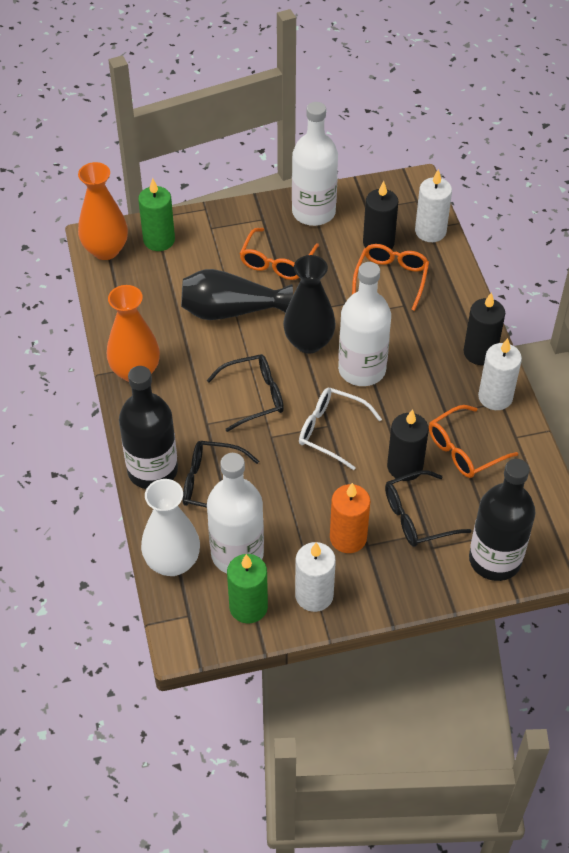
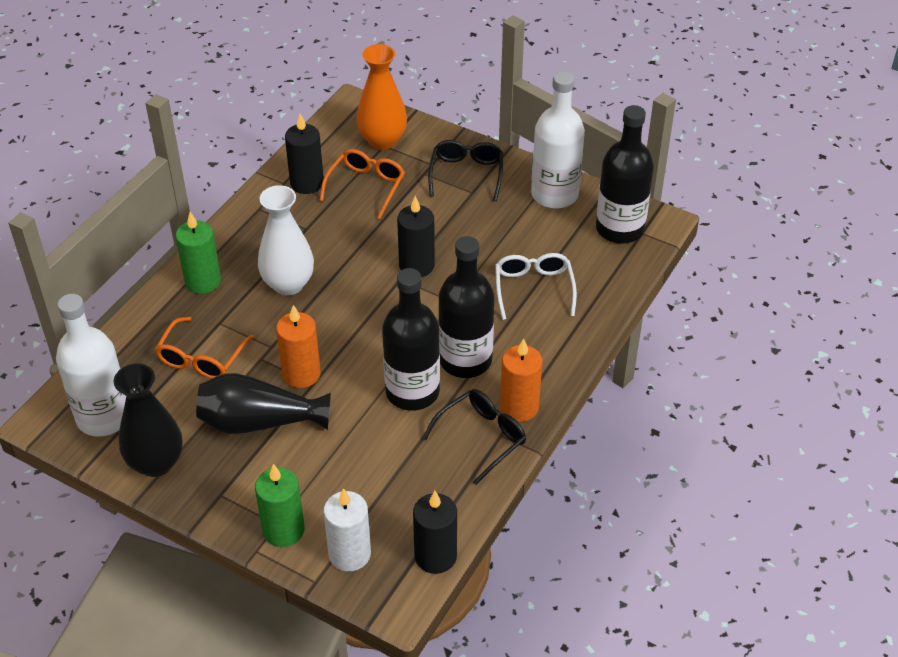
black bottle: 2 -> 3
black glasses: 3 -> 2
orange candle: 1 -> 2
orange glasses: 3 -> 2
orange vase: 2 -> 1
white bottle: 3 -> 2
white candle: 3 -> 1

